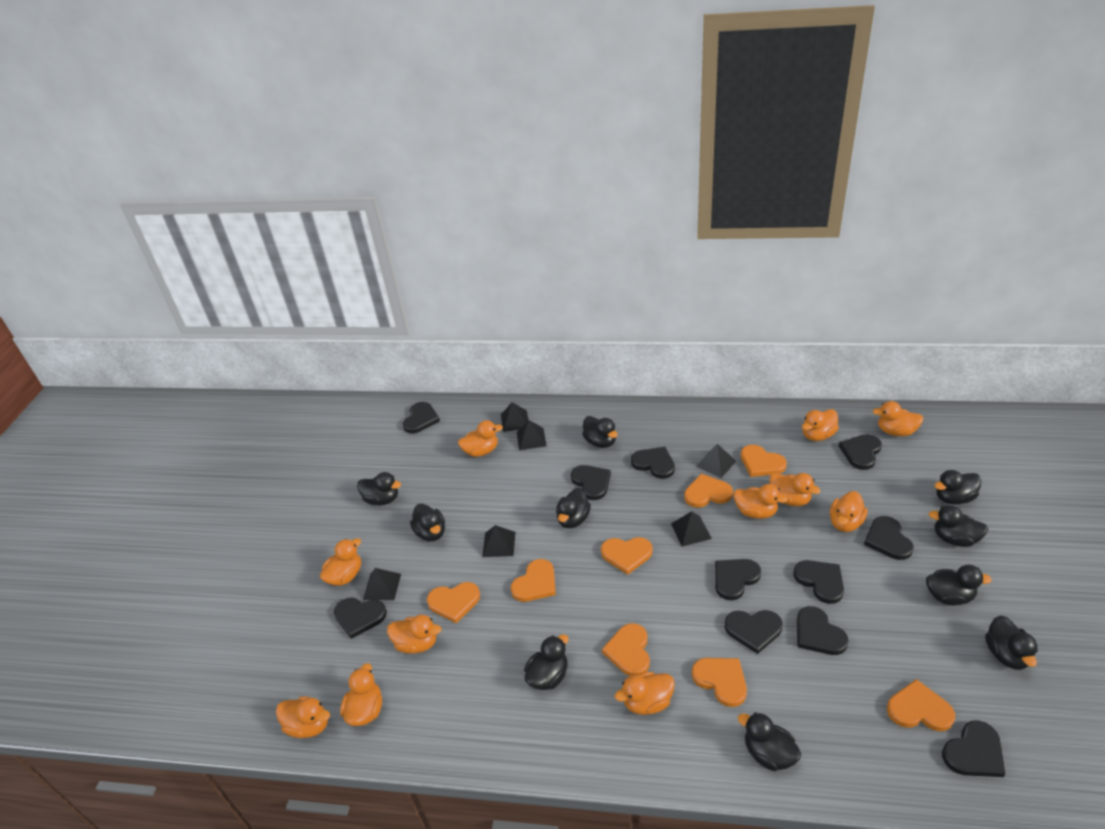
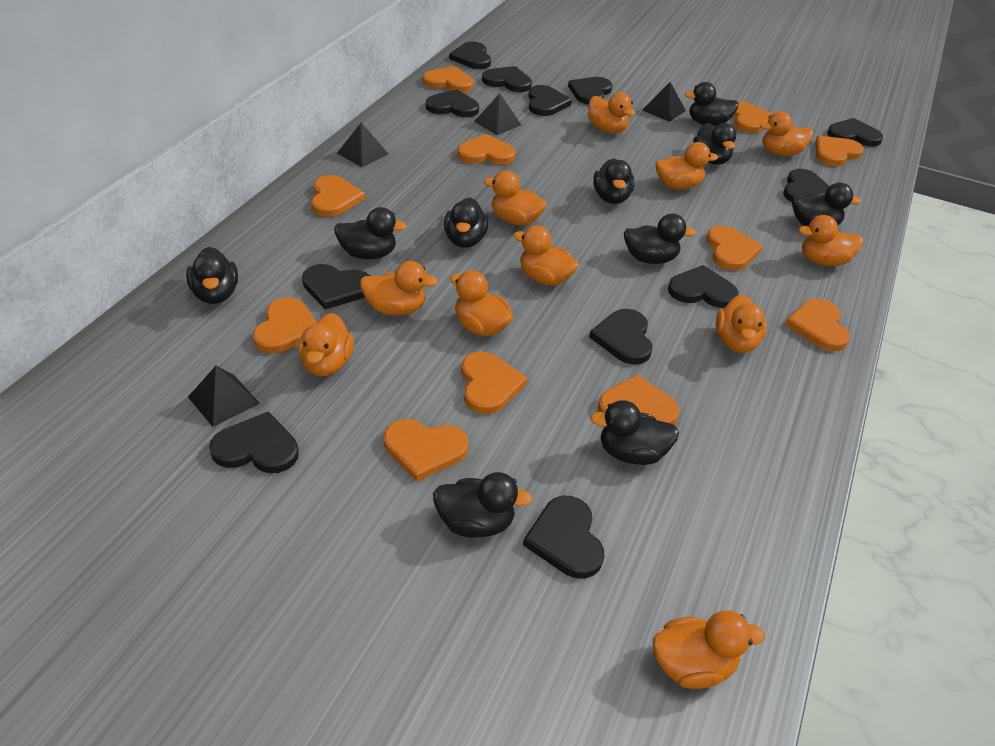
black heart: 11 -> 12
black pyramid: 6 -> 4
orange heart: 8 -> 11

